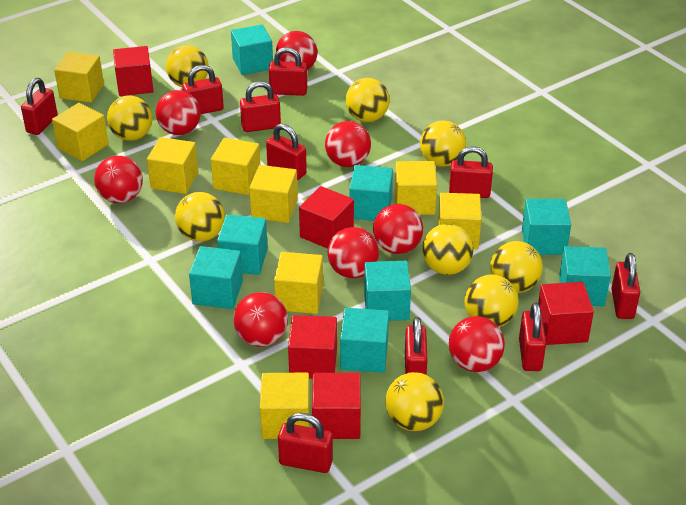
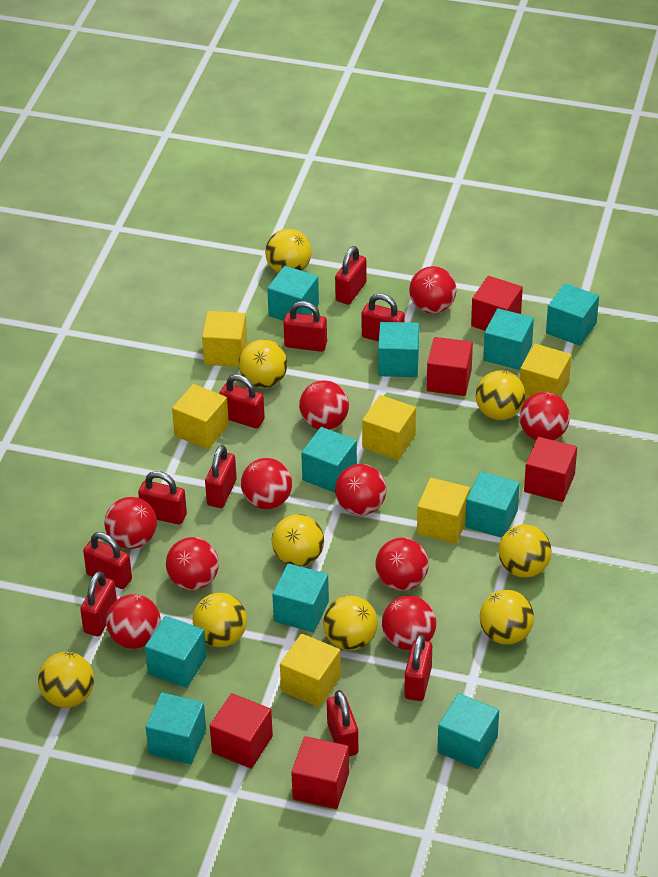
red ball: 8 -> 10
turquoise cube: 8 -> 10
yellow cube: 9 -> 6

